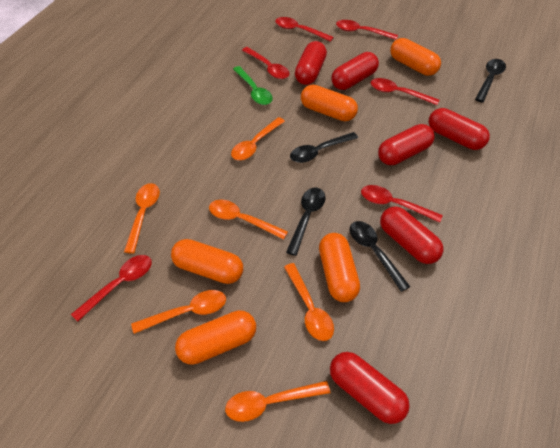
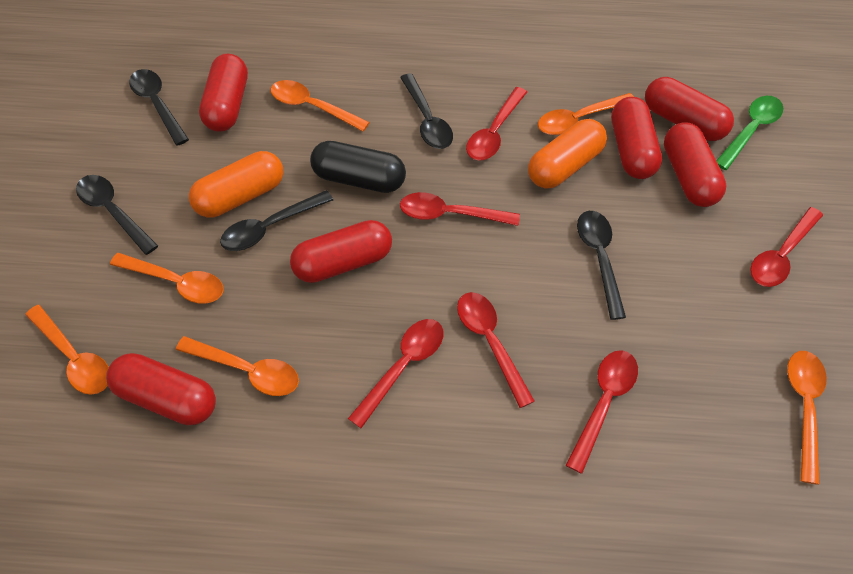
black capsule: 0 -> 1
black spoon: 4 -> 5
orange capsule: 5 -> 2

